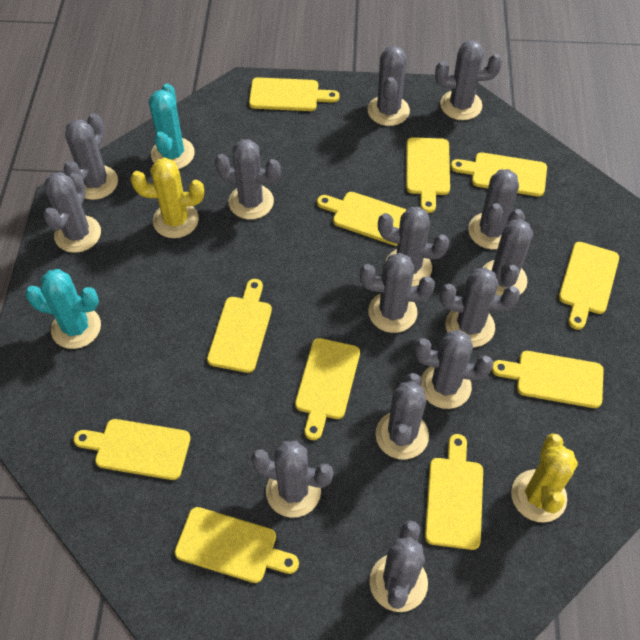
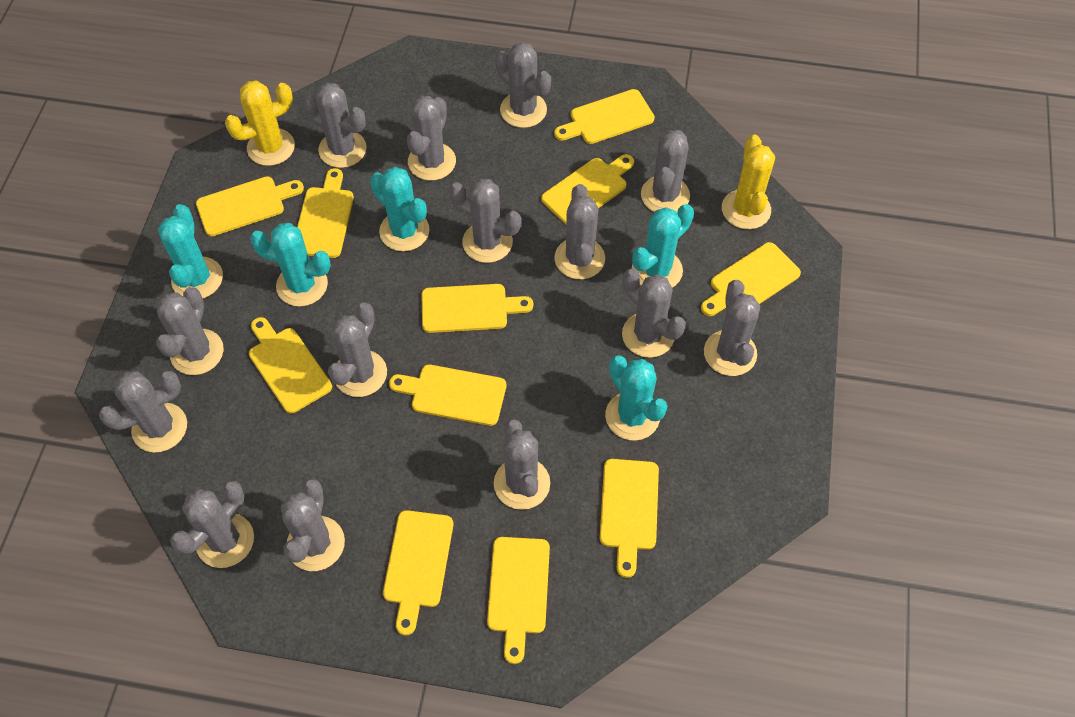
turquoise cactus: 2 -> 5

